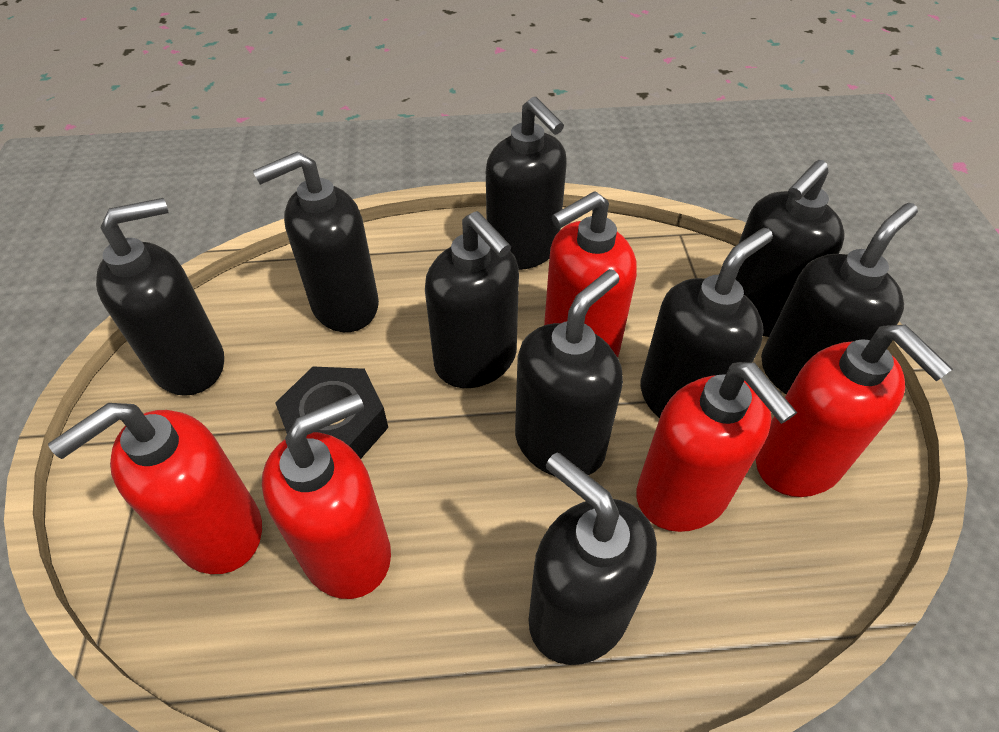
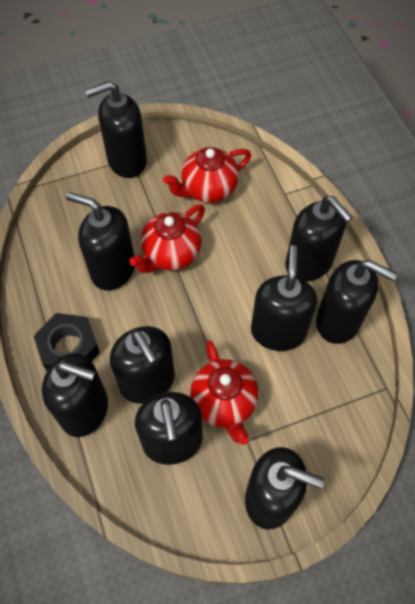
red soap dispenser: 5 -> 0
red teapot: 0 -> 3

